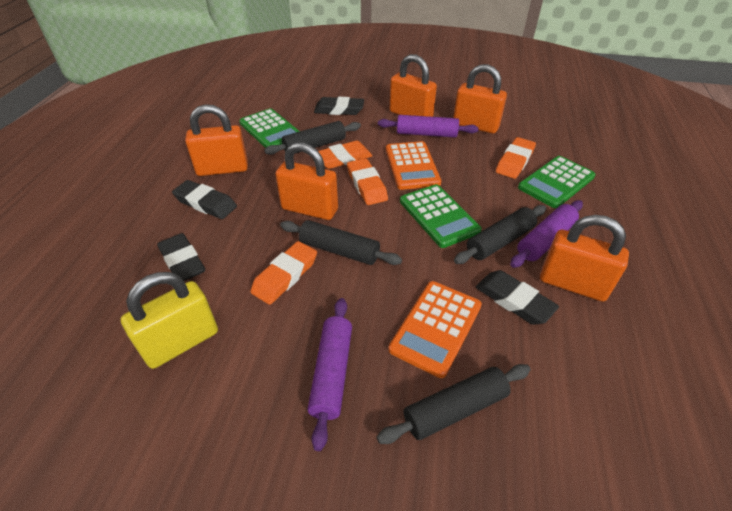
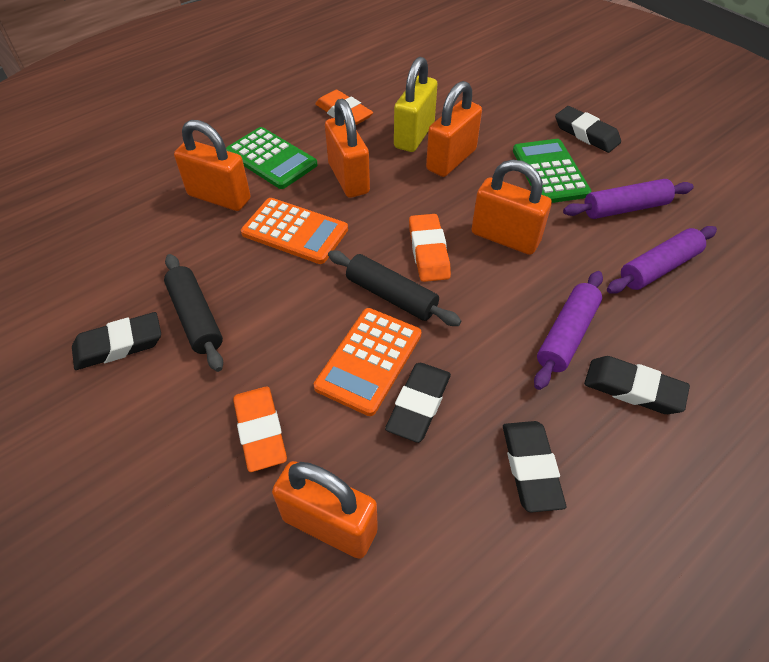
black eraser: 4 -> 5
black rolling pin: 4 -> 2
green calculator: 3 -> 2
orange eraser: 4 -> 3

